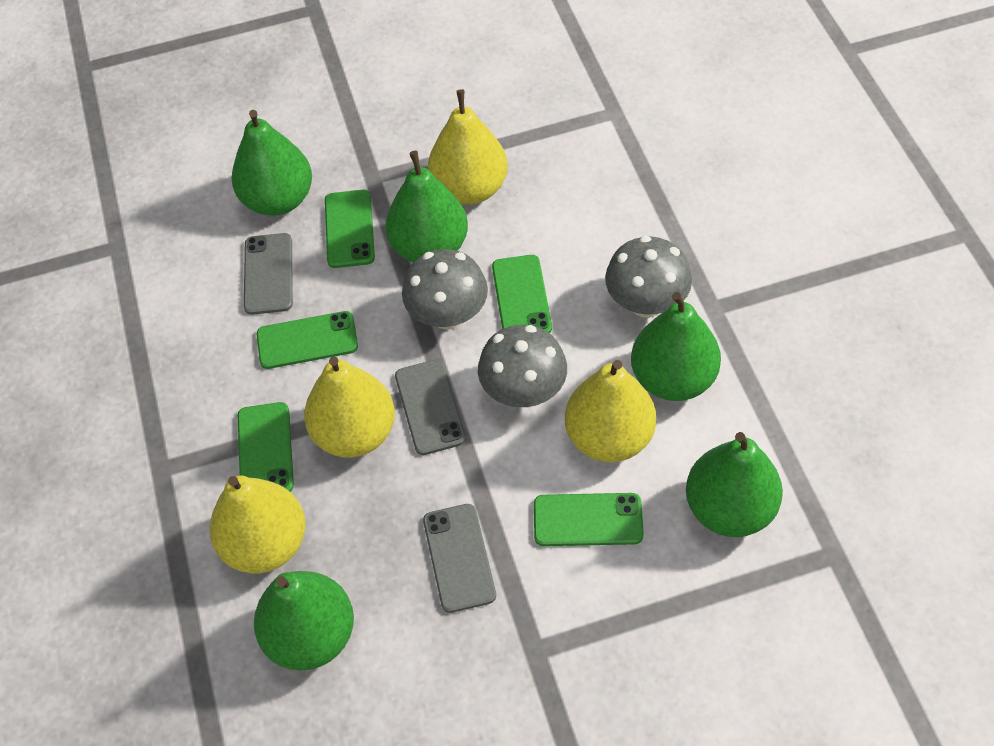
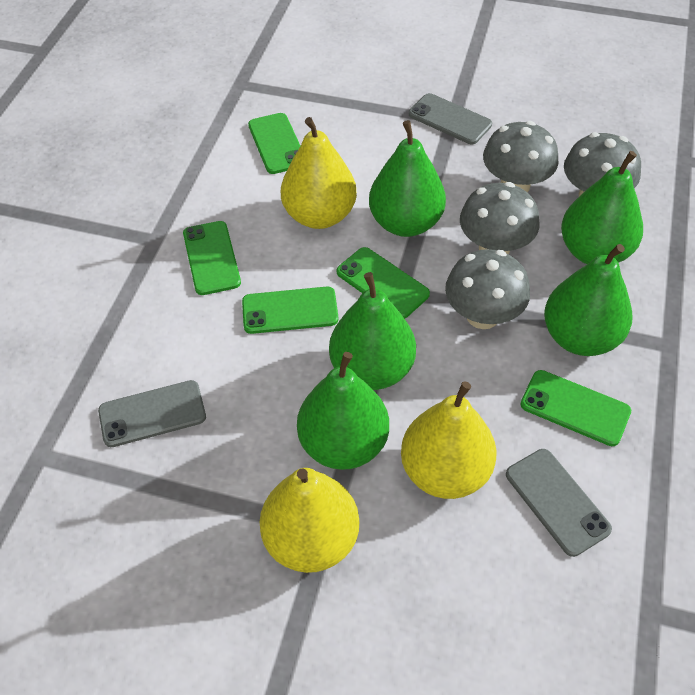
grey mushroom: 3 -> 4
yellow pear: 4 -> 3

